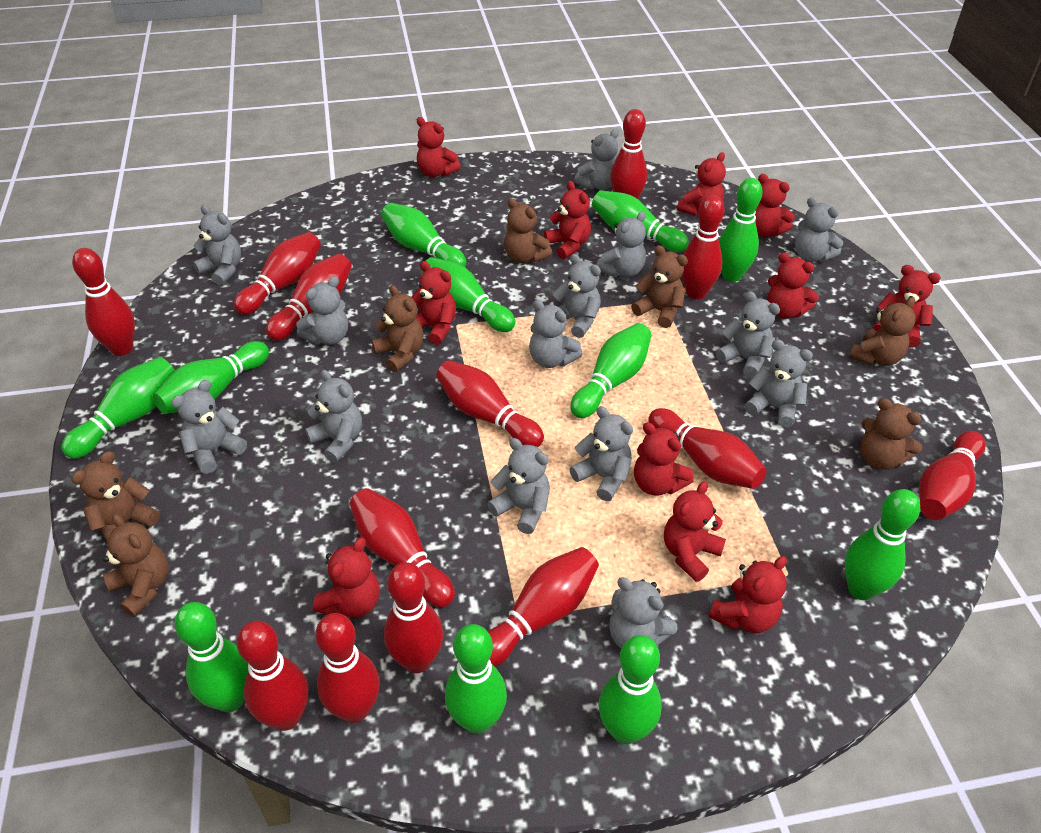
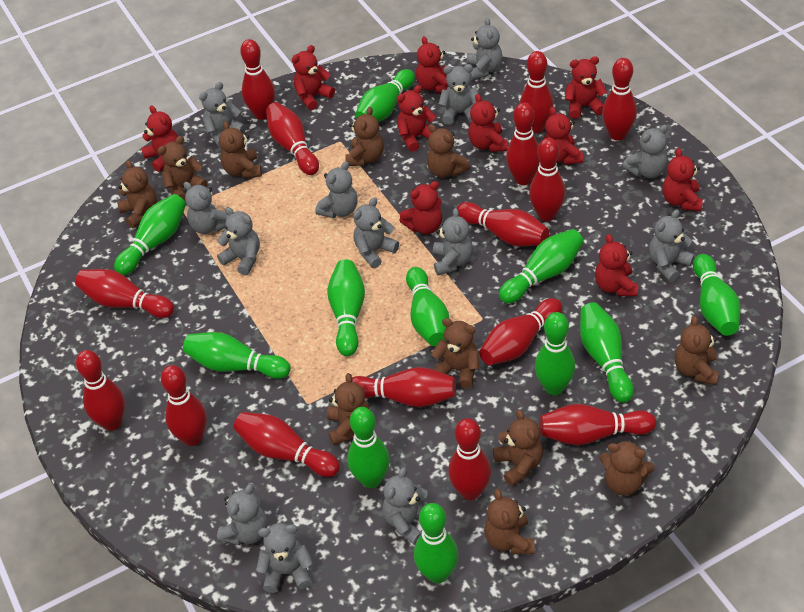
brown teddy bear: 7 -> 11
grey teddy bear: 14 -> 13
red bowling pin: 13 -> 15
red teddy bear: 11 -> 10

